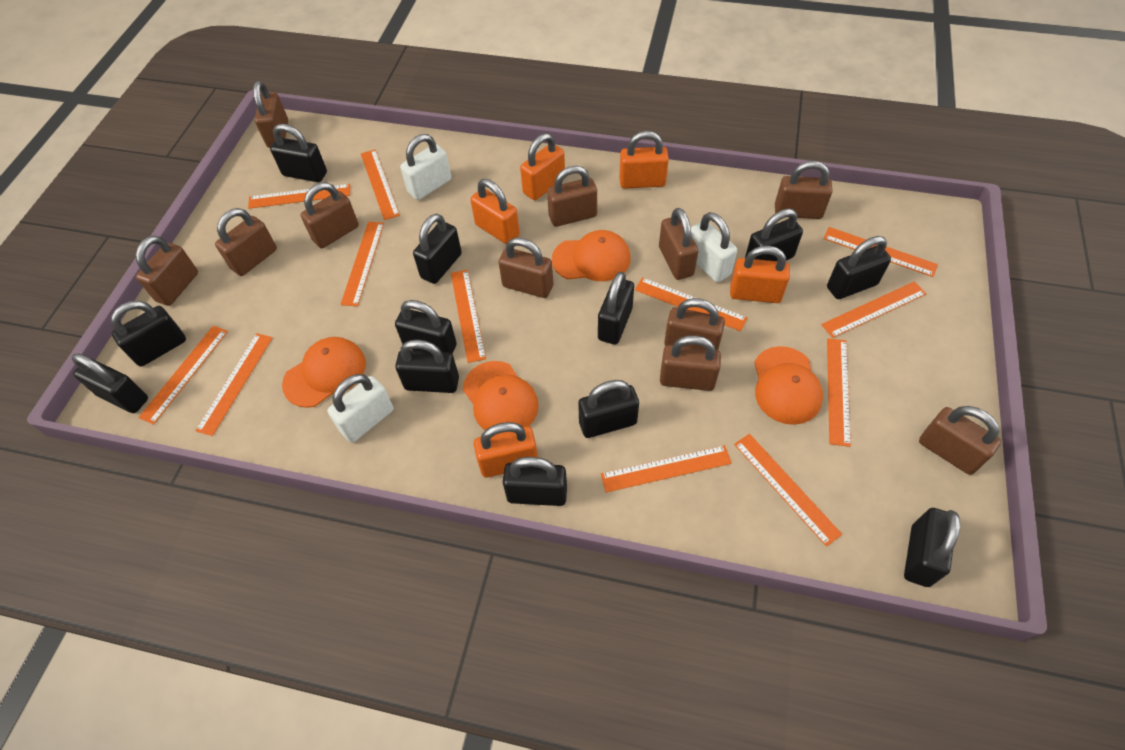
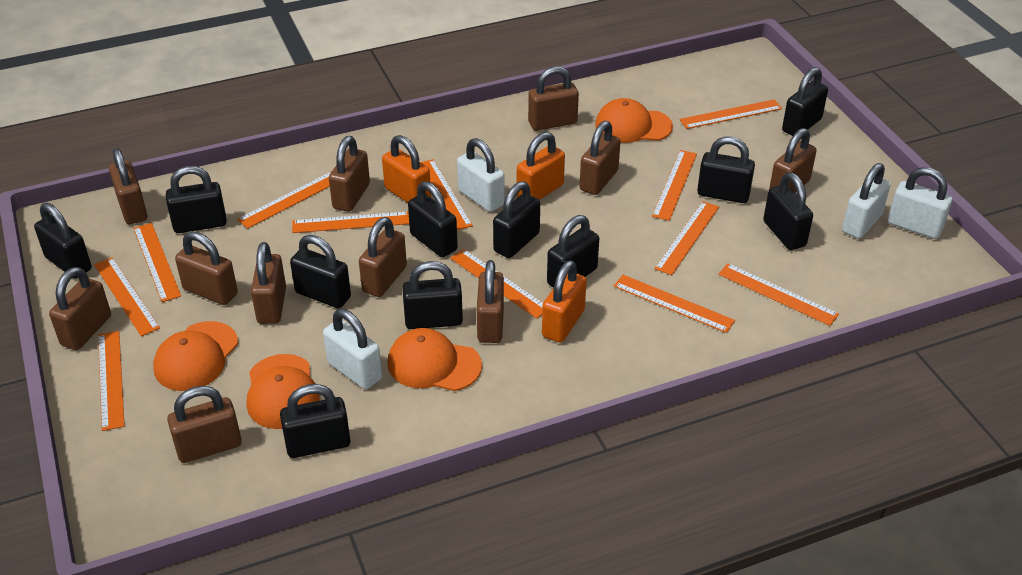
black padlock: 12 -> 11
orange padlock: 5 -> 3
white padlock: 3 -> 4

